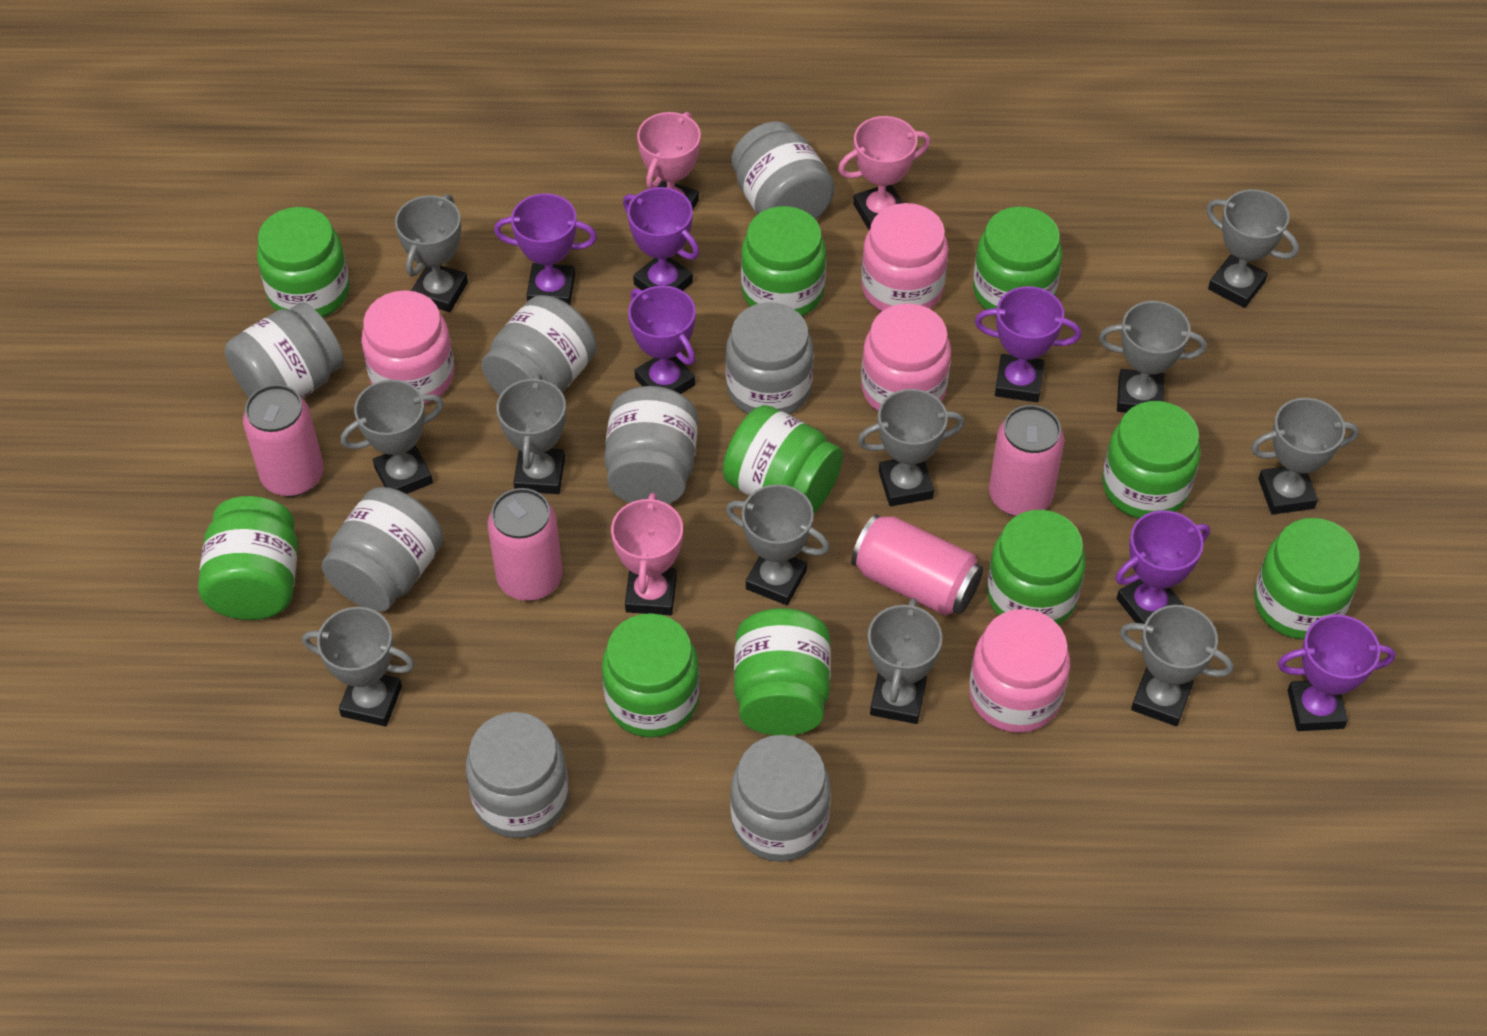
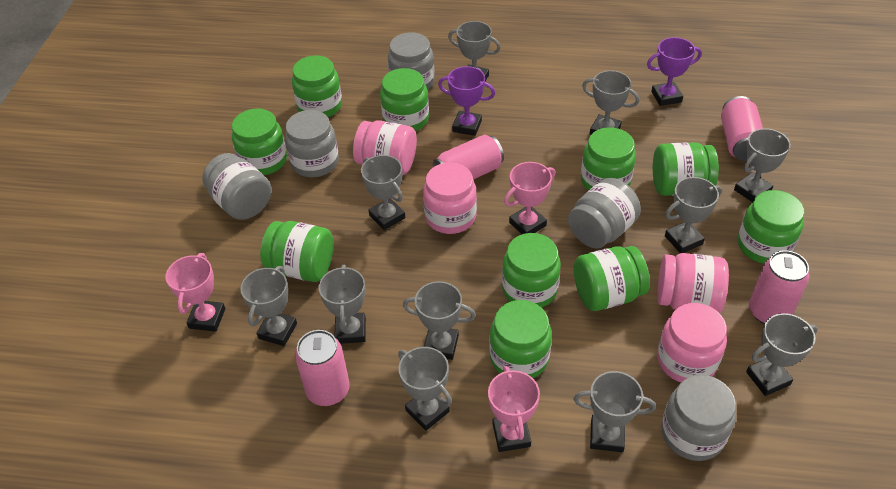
grey jar: 8 -> 5
purple trophy: 6 -> 2

